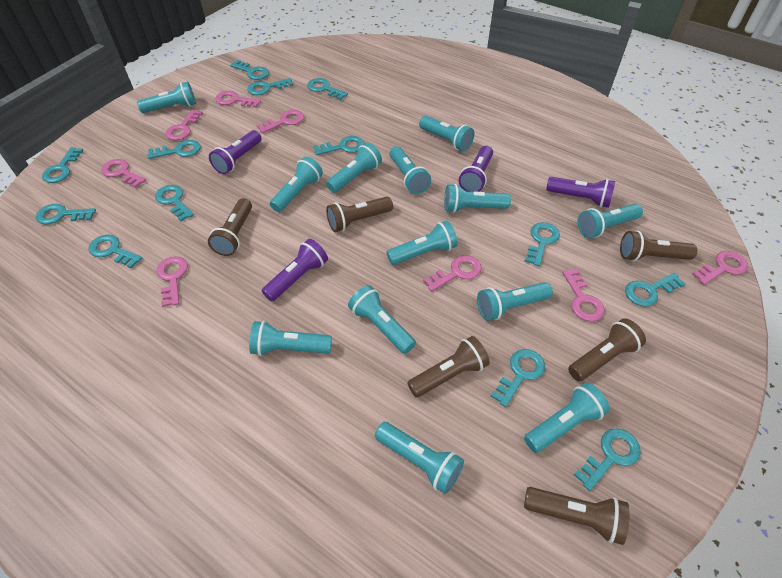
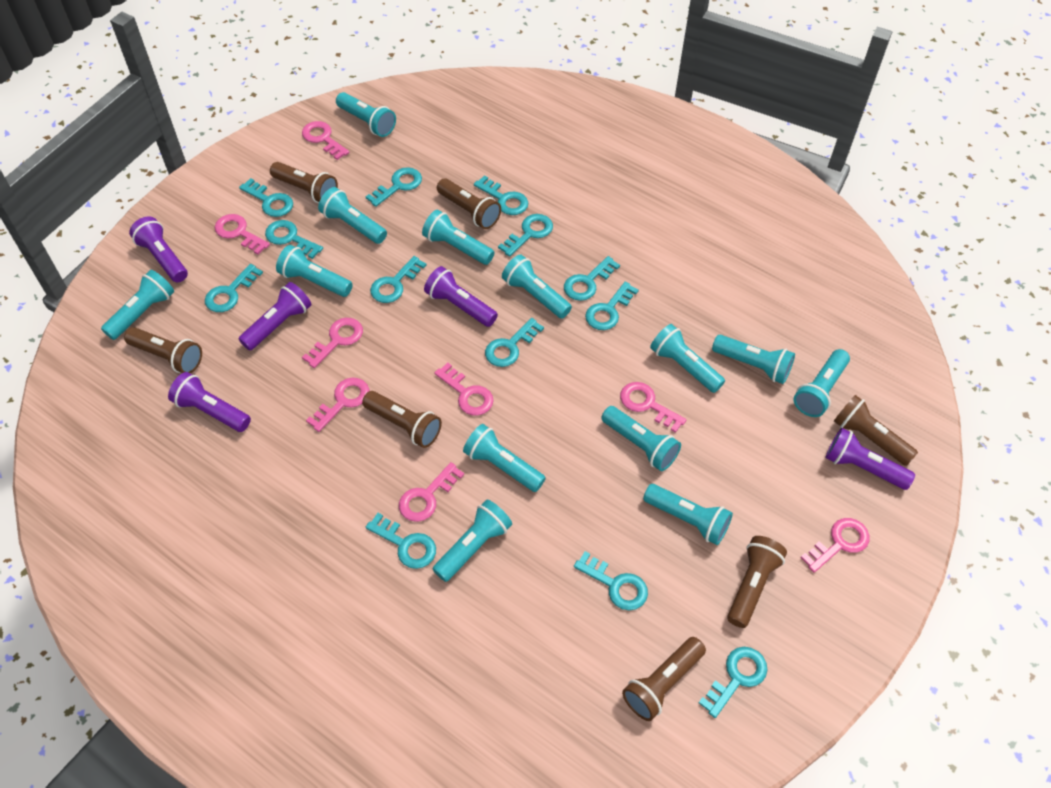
brown flashlight: 6 -> 7
purple flashlight: 4 -> 5

